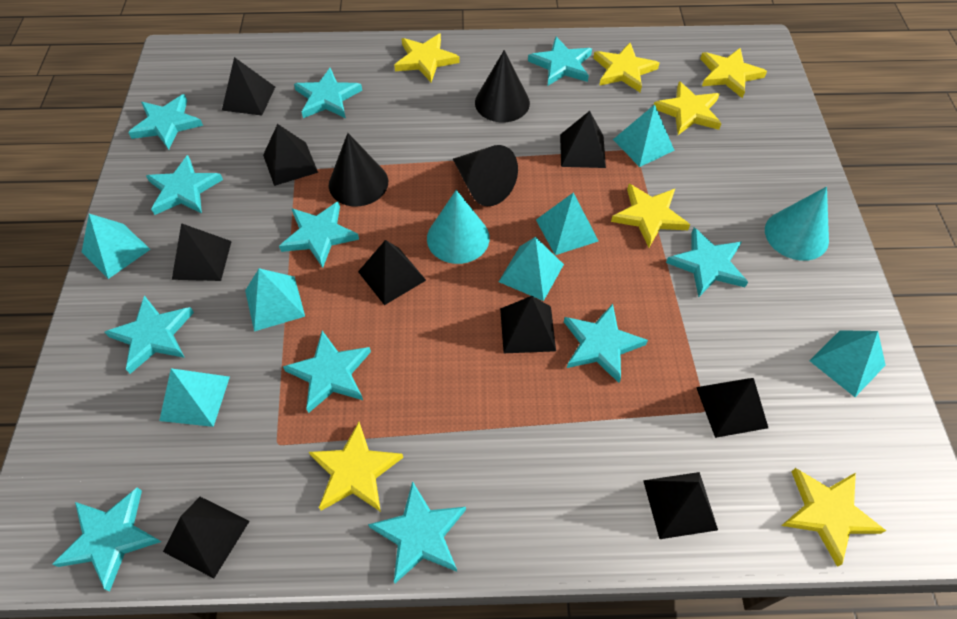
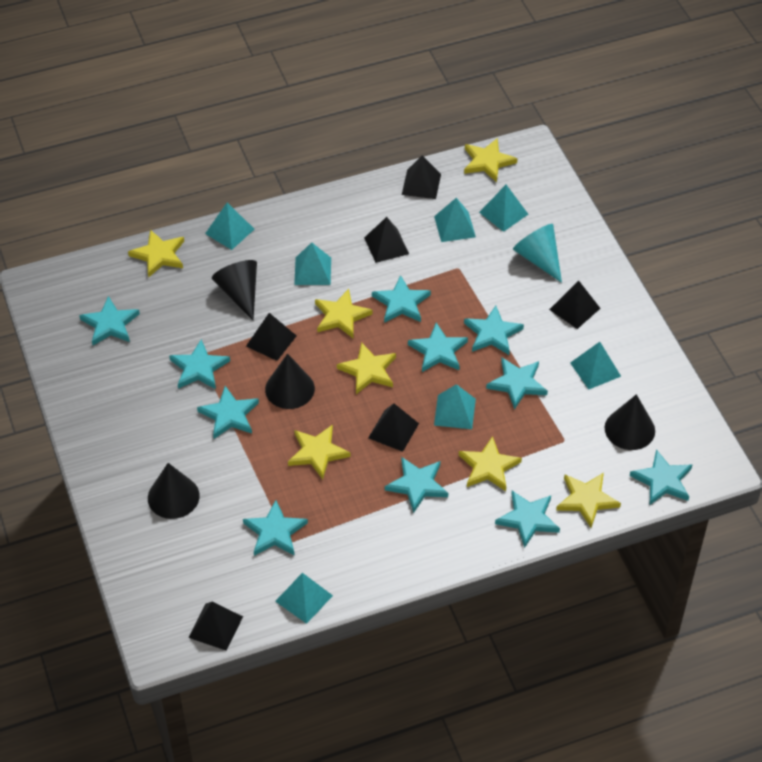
black cone: 3 -> 4
black pyramid: 9 -> 6
turquoise cone: 2 -> 1

